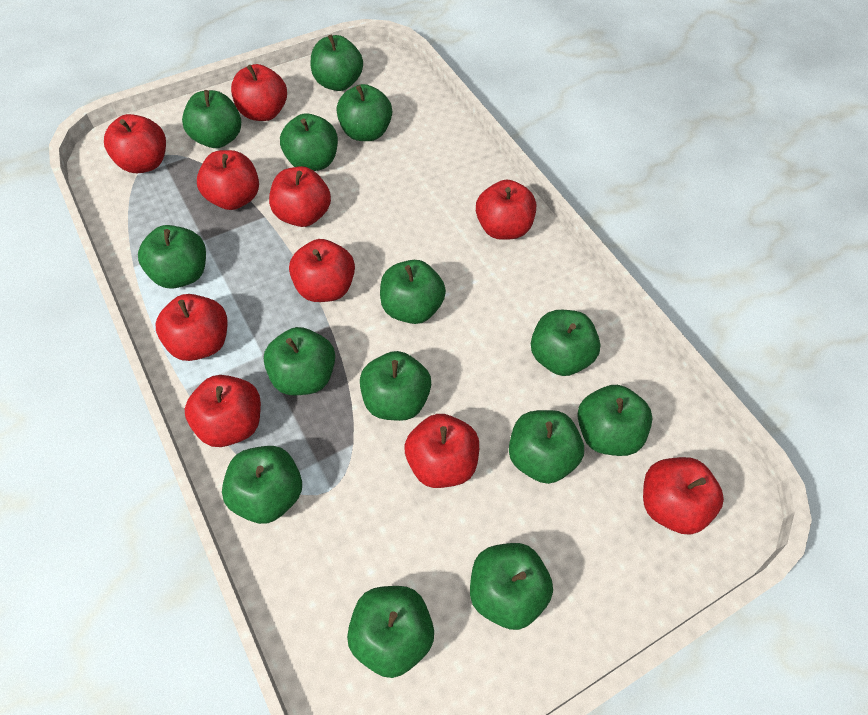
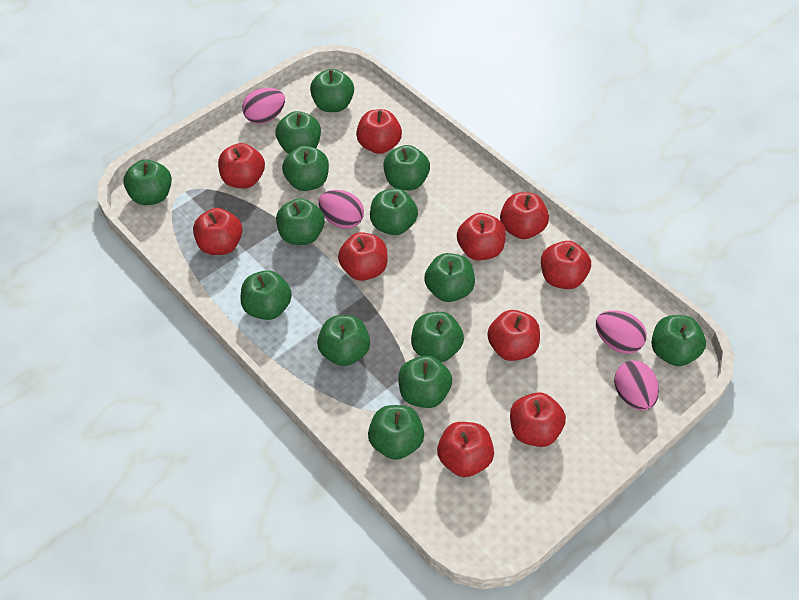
pink egg: 0 -> 4

